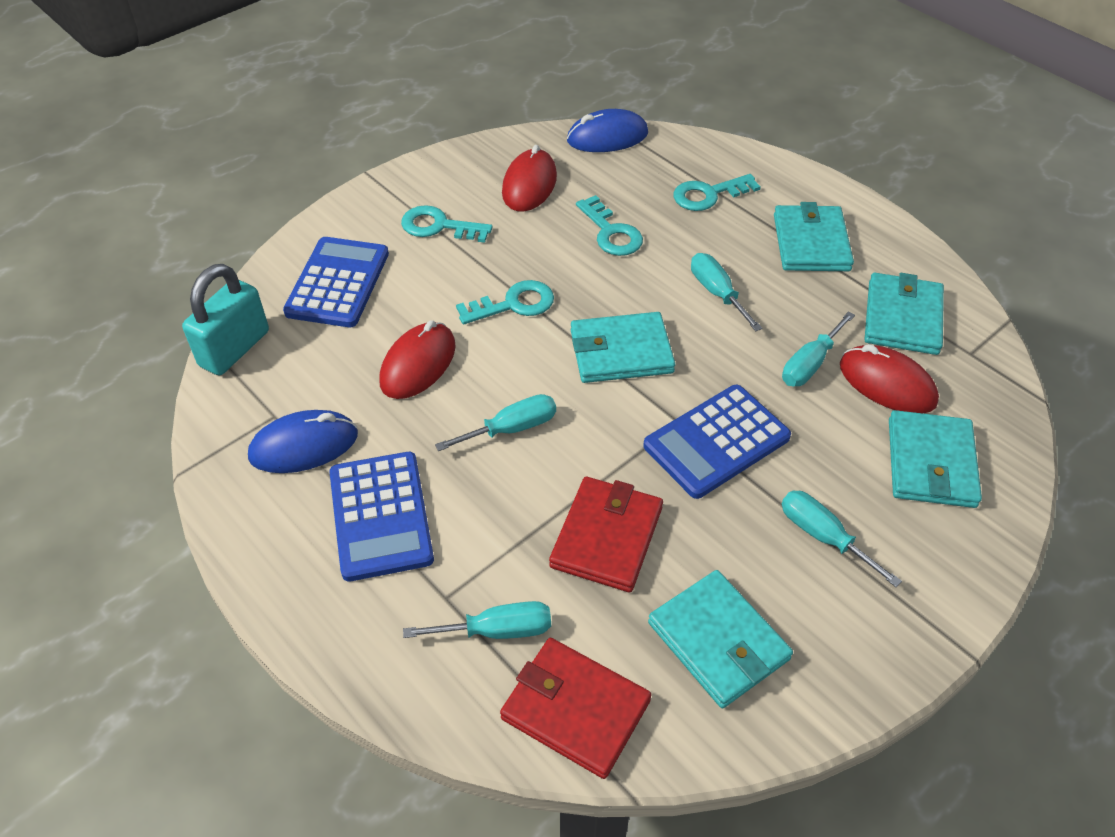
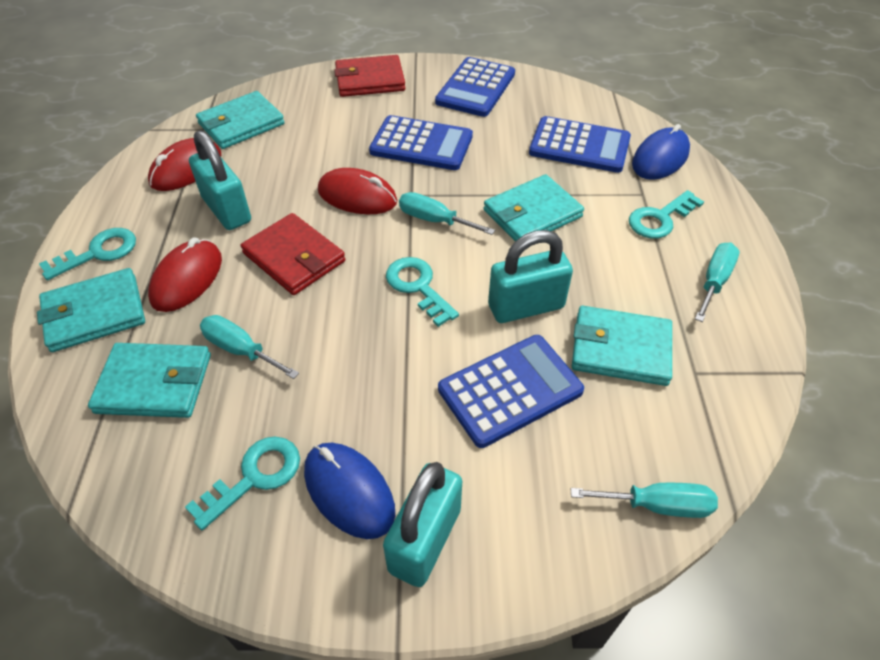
blue calculator: 3 -> 4
turquoise padlock: 1 -> 3
turquoise screwdriver: 5 -> 4

